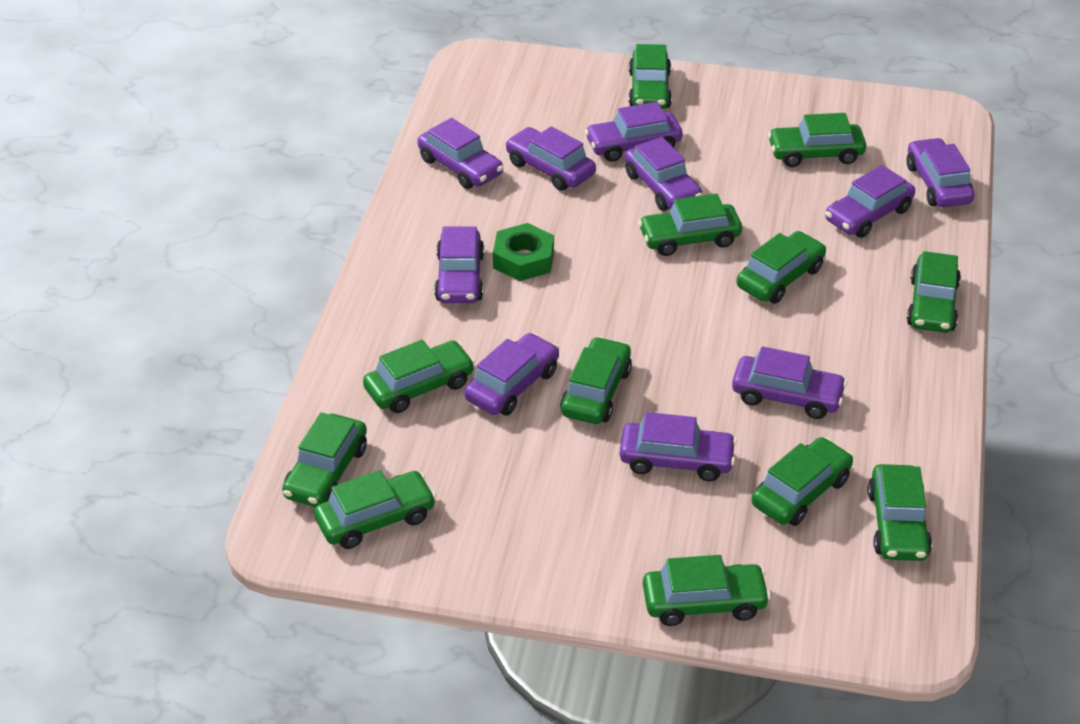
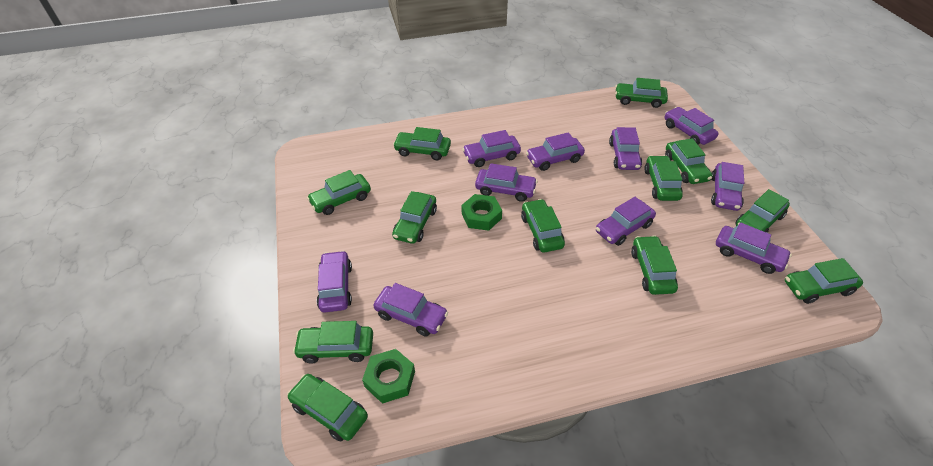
green nut: 1 -> 2

